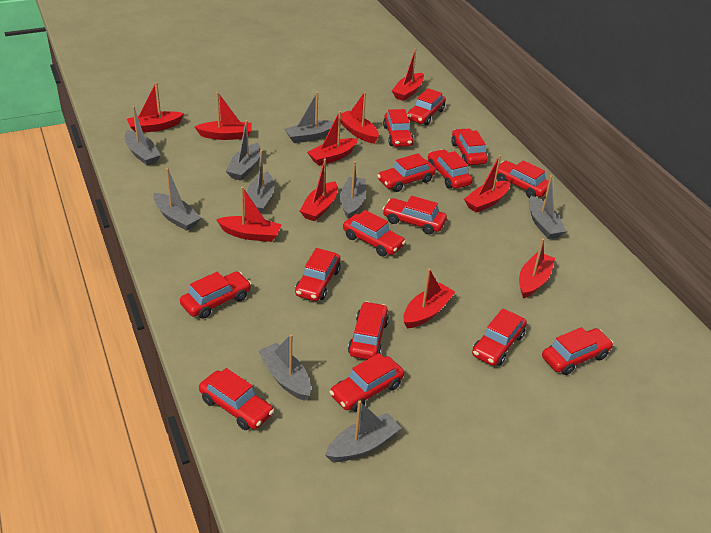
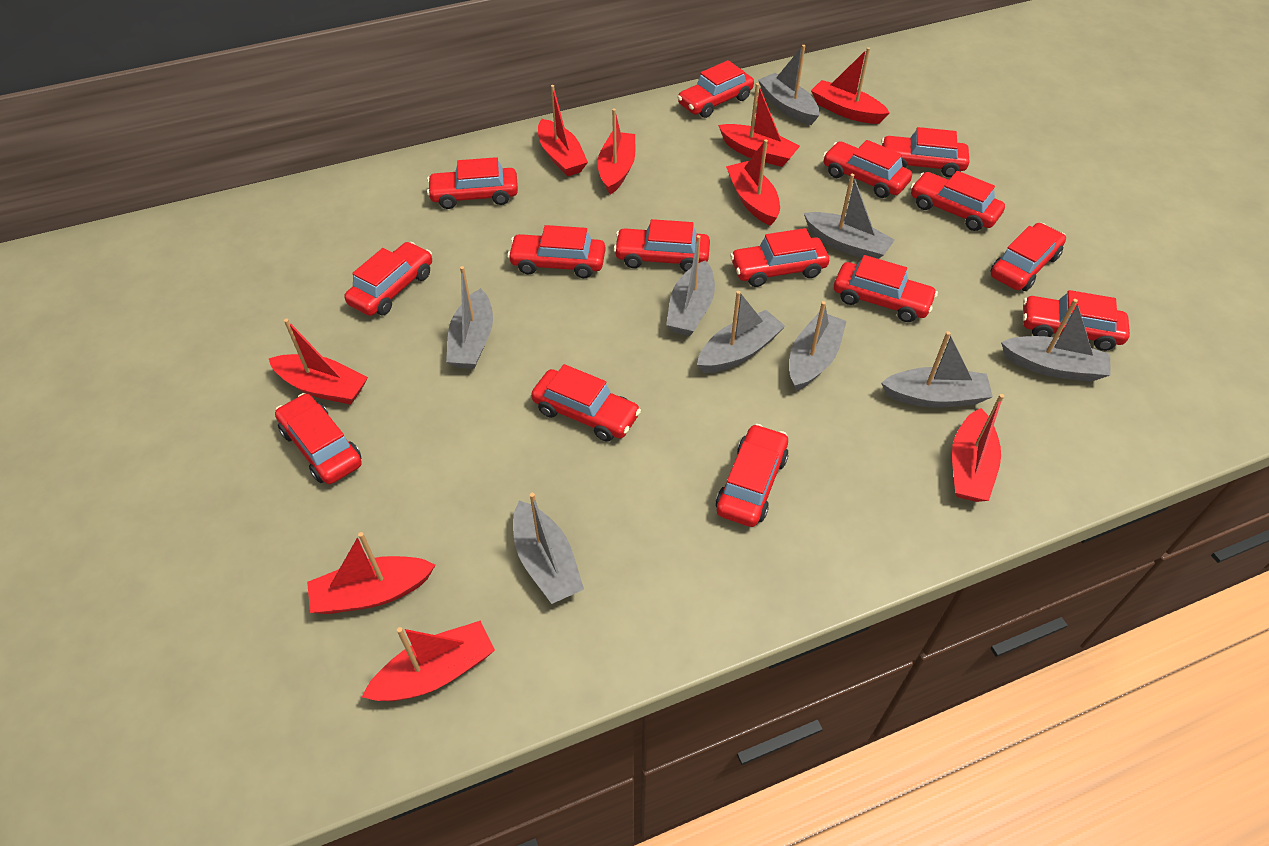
red boat: 10 -> 9

